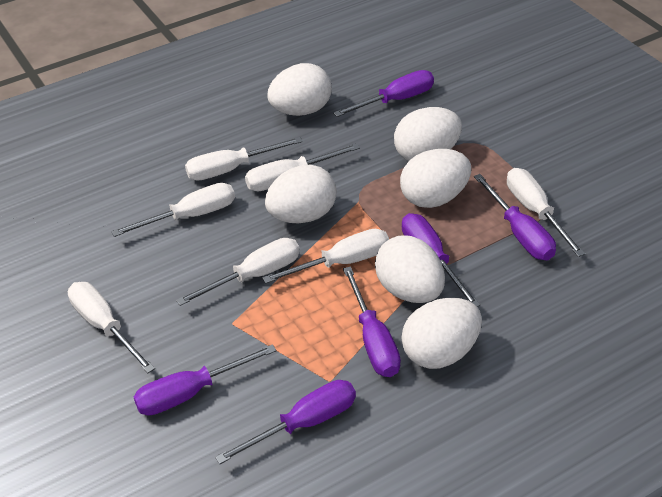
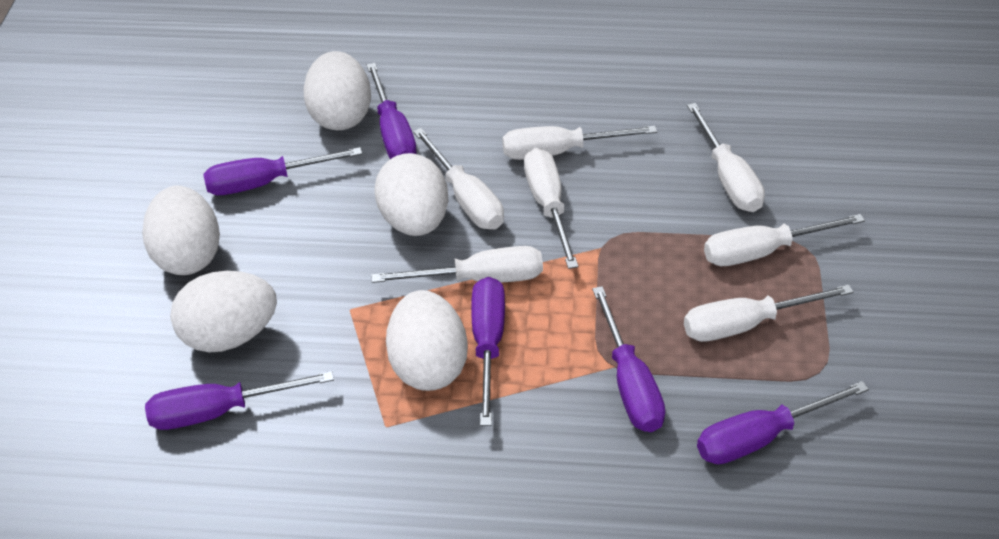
white egg: 6 -> 5

